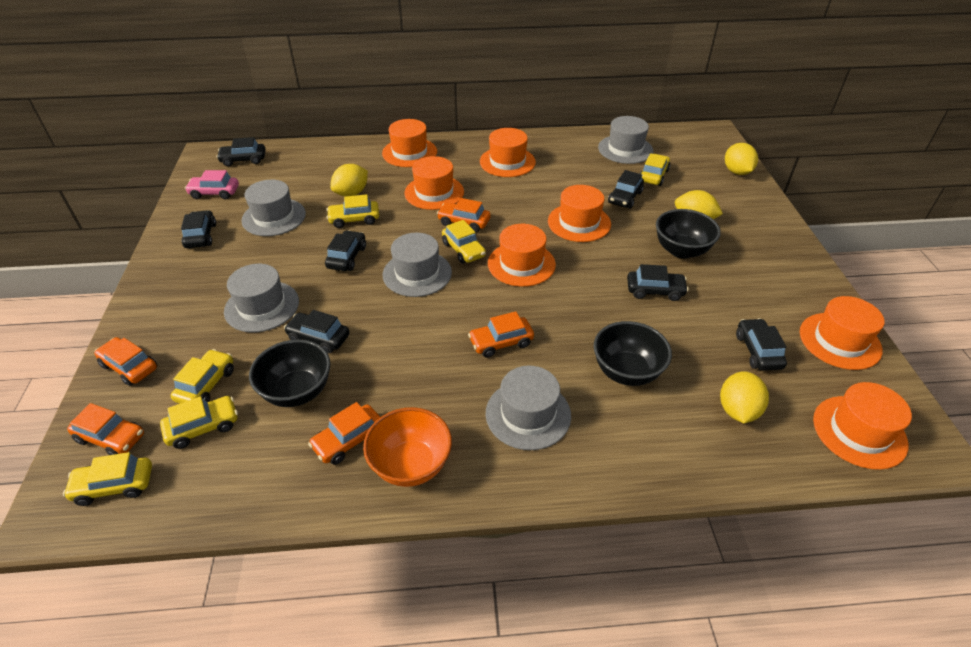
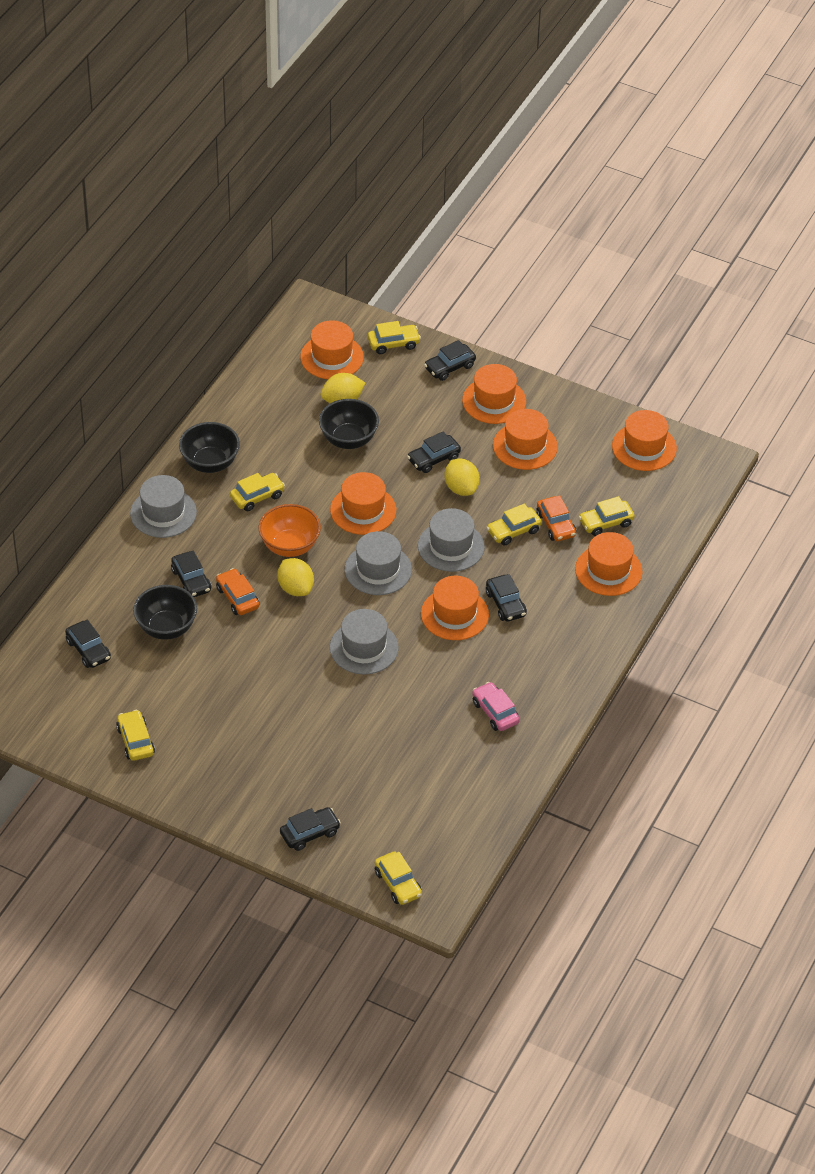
black car: 7 -> 6
grey hat: 5 -> 4
orange car: 5 -> 2
yellow lemon: 4 -> 3

